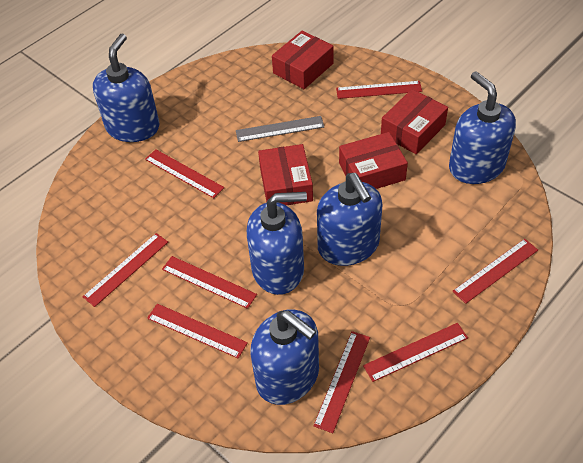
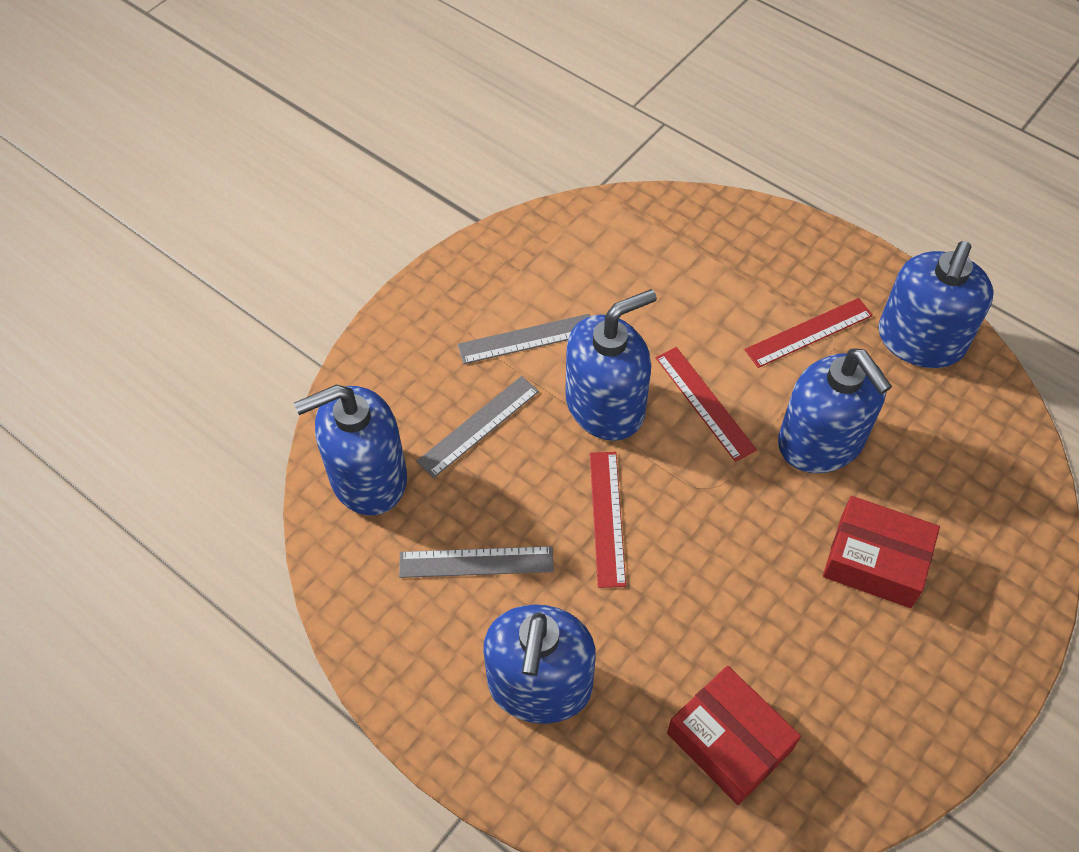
grey ruler: 1 -> 3
red box: 4 -> 2
red ruler: 8 -> 3

